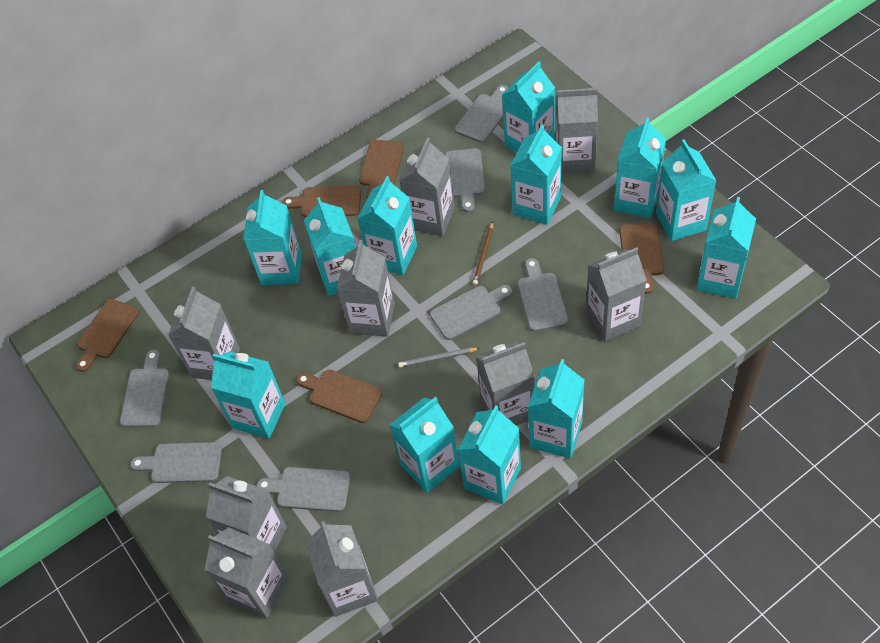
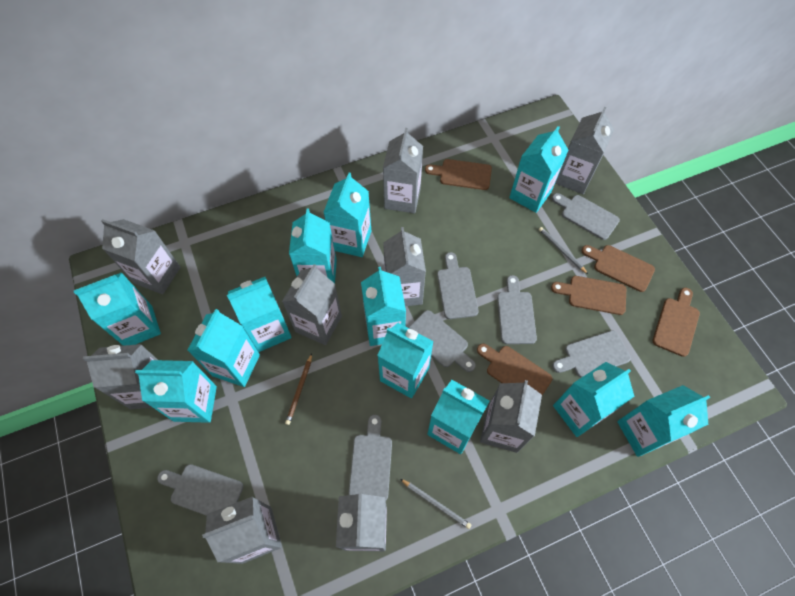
grey pencil: 1 -> 2

